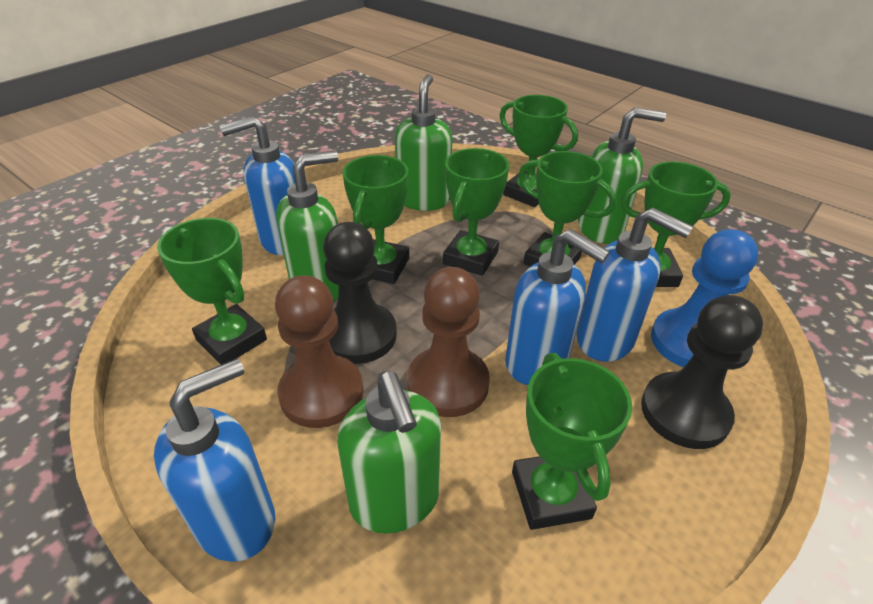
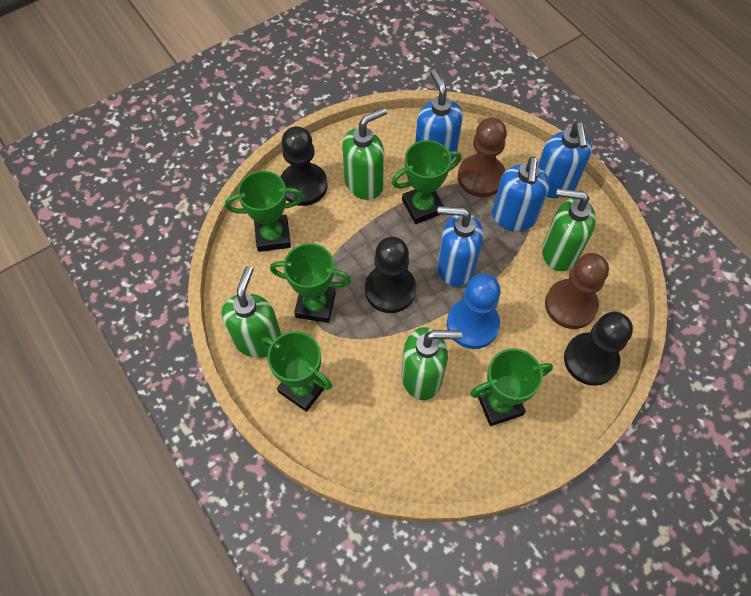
black pawn: 2 -> 3
green trophy: 7 -> 5

